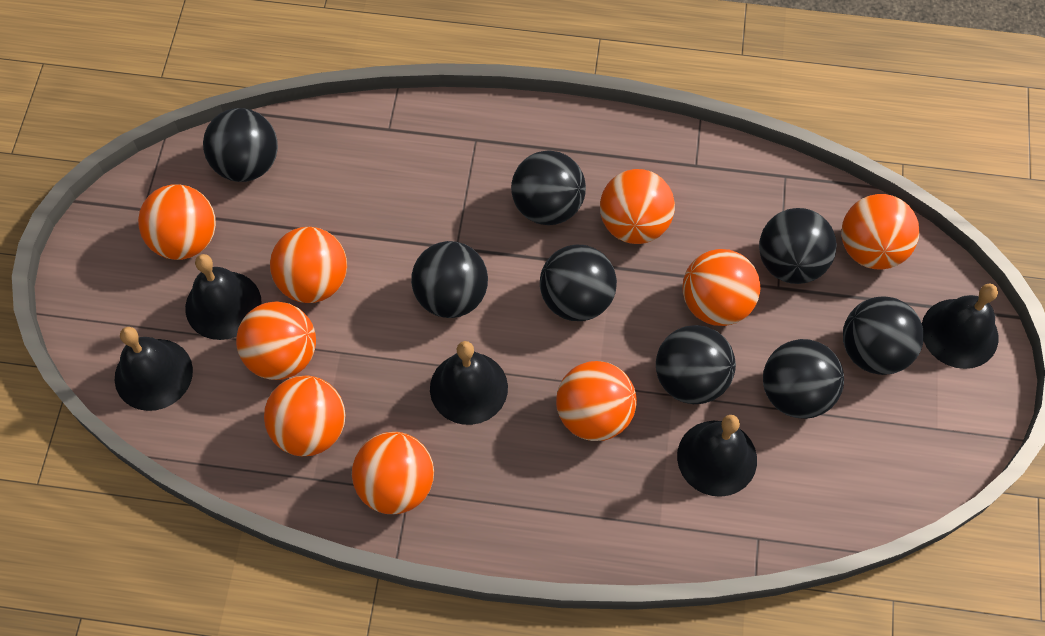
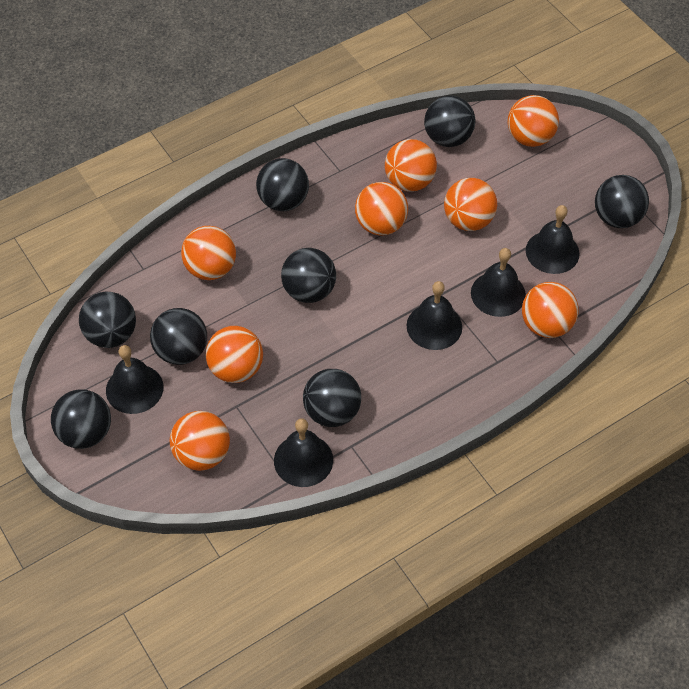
orange ball: 9 -> 8

